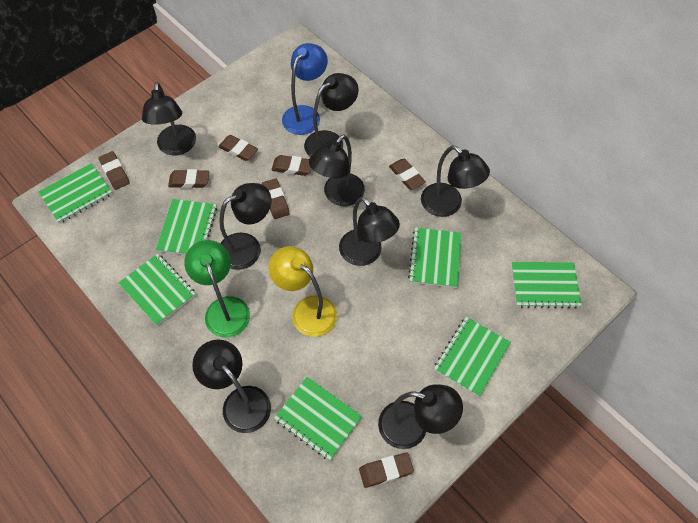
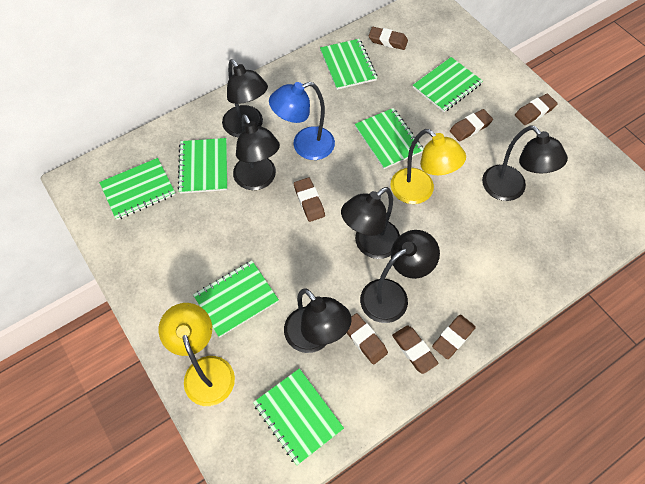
black lamp: 8 -> 6
green lamp: 1 -> 0
yellow lamp: 1 -> 2

